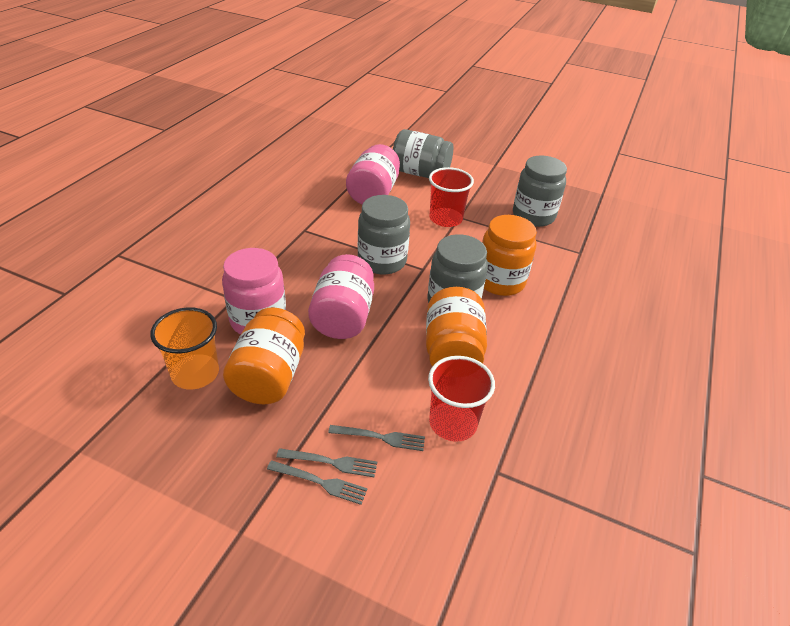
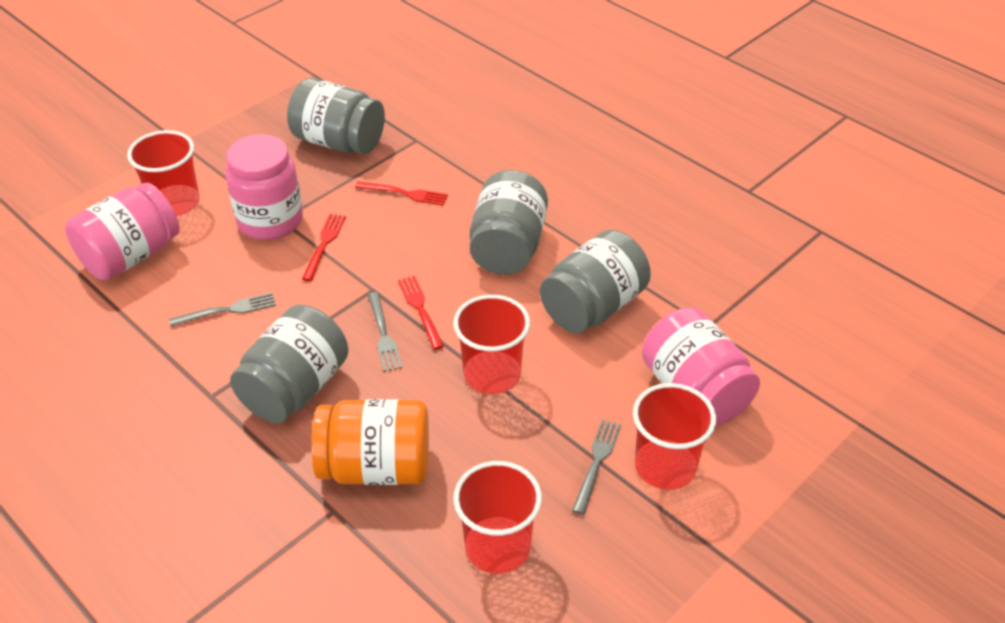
orange cup: 1 -> 0
orange jar: 3 -> 1
red cup: 2 -> 4
red fork: 0 -> 3

